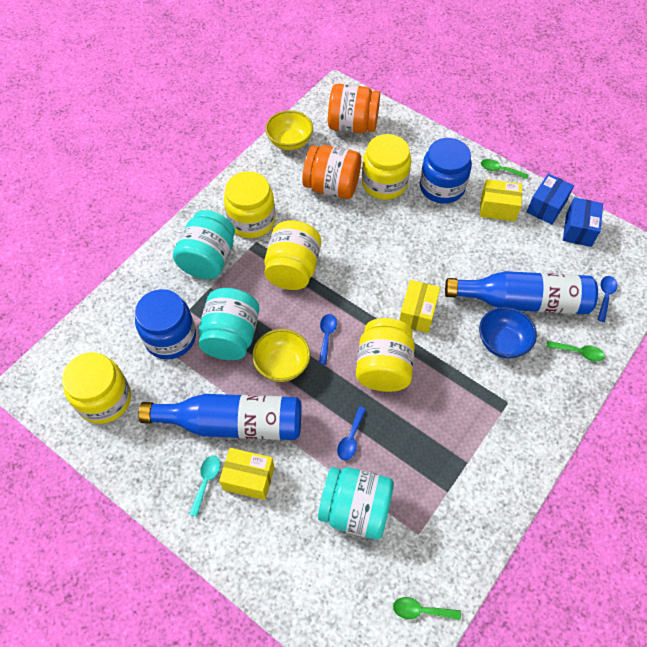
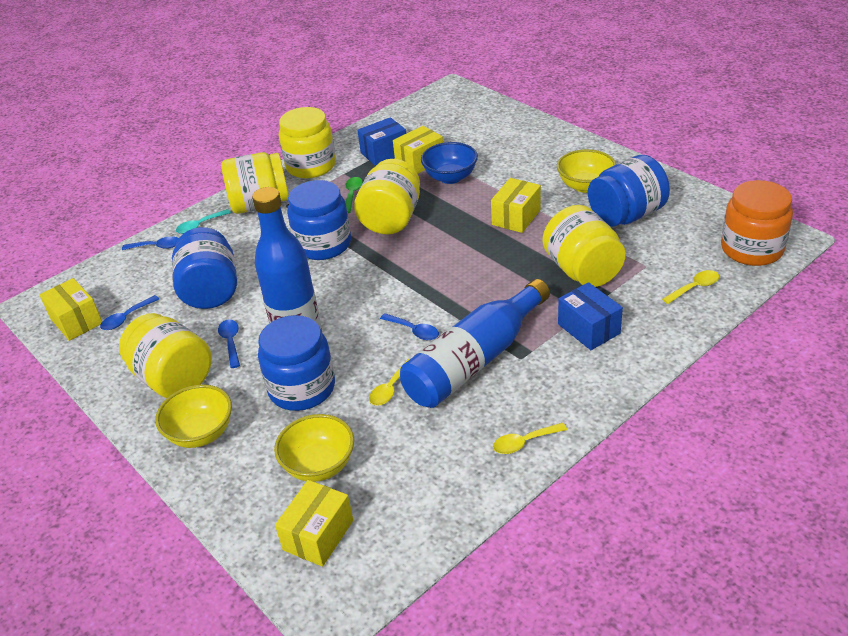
blue jar: 2 -> 4
blue spoon: 3 -> 4
green spoon: 3 -> 1
orange jar: 2 -> 1
turquoise jar: 3 -> 0
yellow bowl: 2 -> 3
yellow box: 3 -> 4
yellow spoon: 0 -> 3

